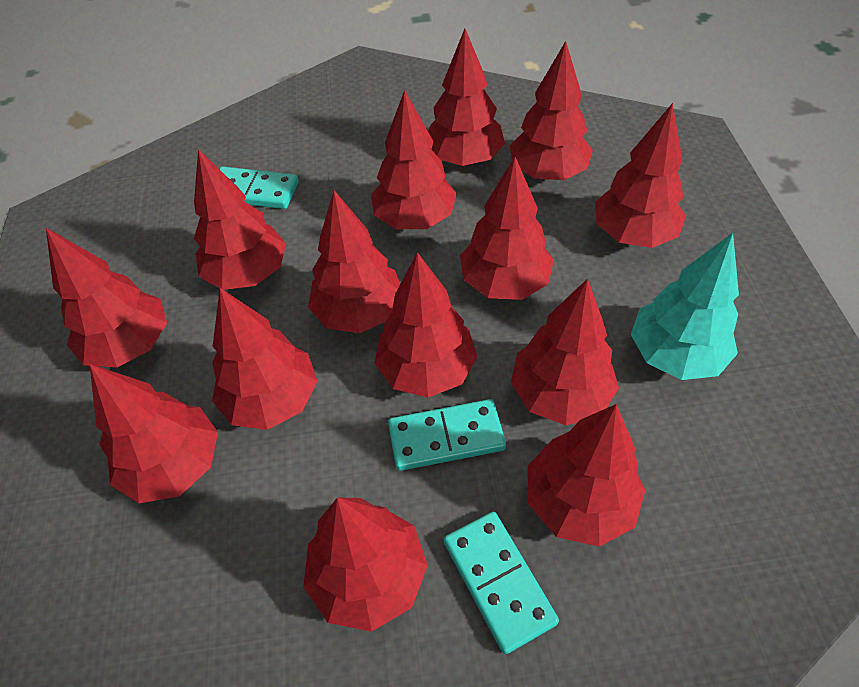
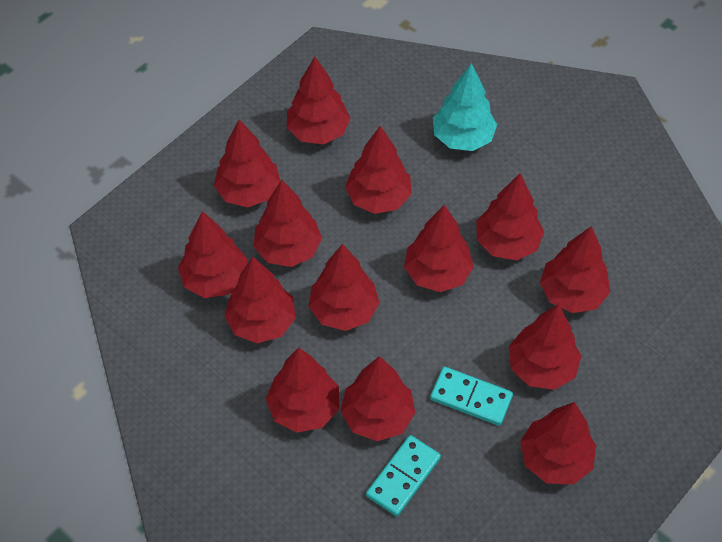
turquoise domino: 3 -> 2

